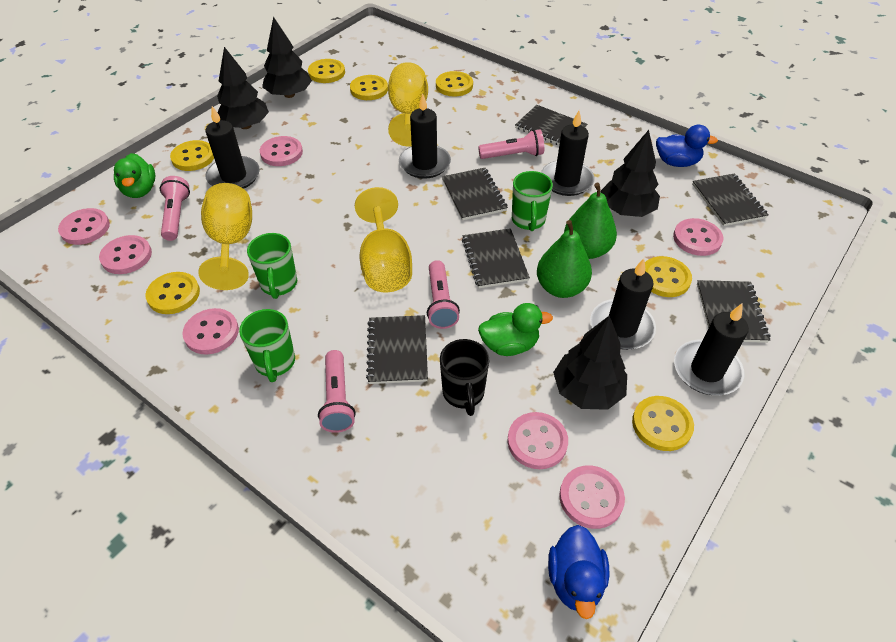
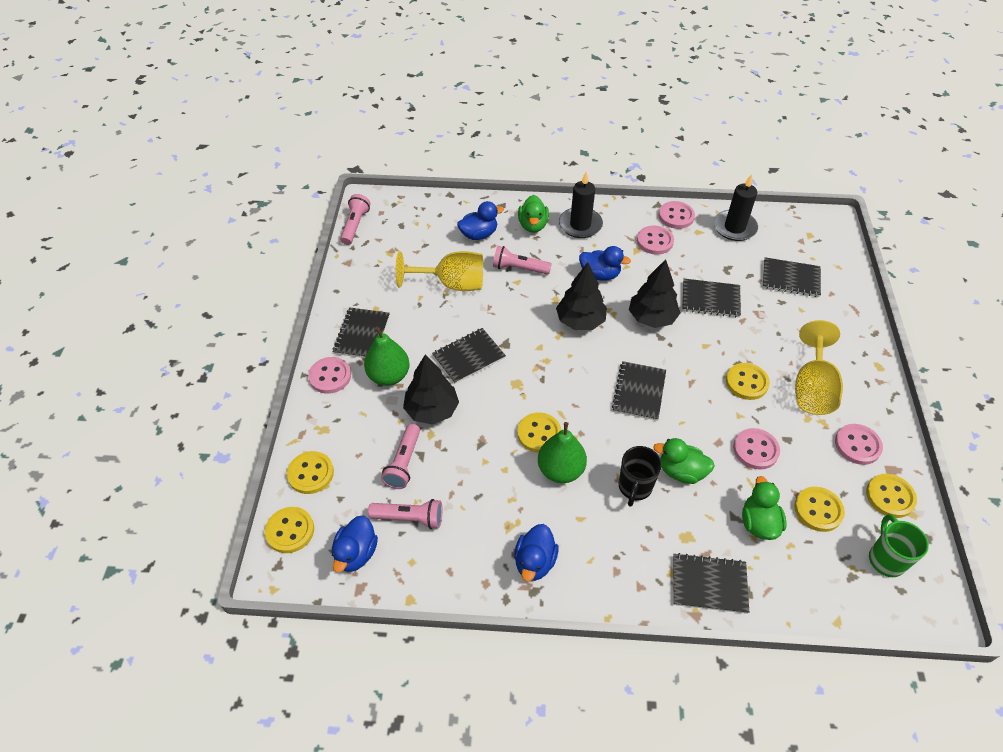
black candle: 5 -> 2
black tree: 4 -> 3
blue duck: 2 -> 4
green duck: 2 -> 3
green mug: 3 -> 1
pink button: 7 -> 5
yellow button: 7 -> 6
yellow goblet: 3 -> 2

